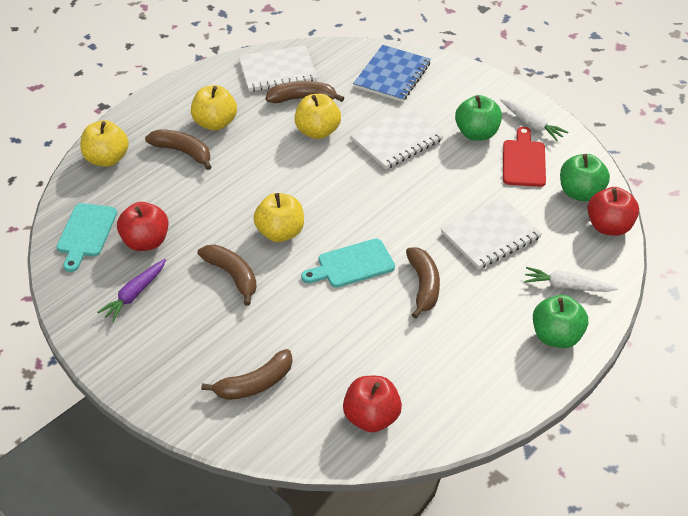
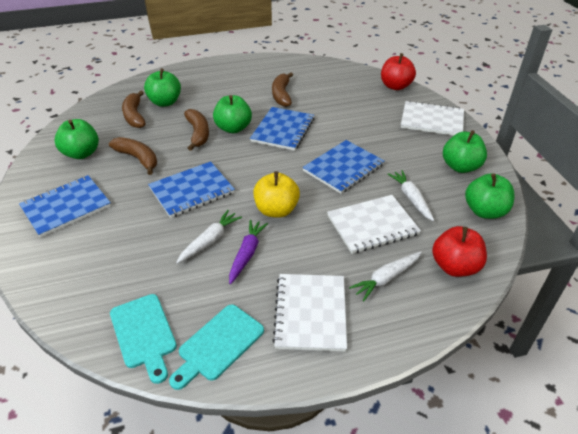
blue notebook: 1 -> 4
brown banana: 5 -> 4
green apple: 3 -> 5
red apple: 3 -> 2
red cutting board: 1 -> 0
white carrot: 2 -> 3
yellow apple: 4 -> 1

